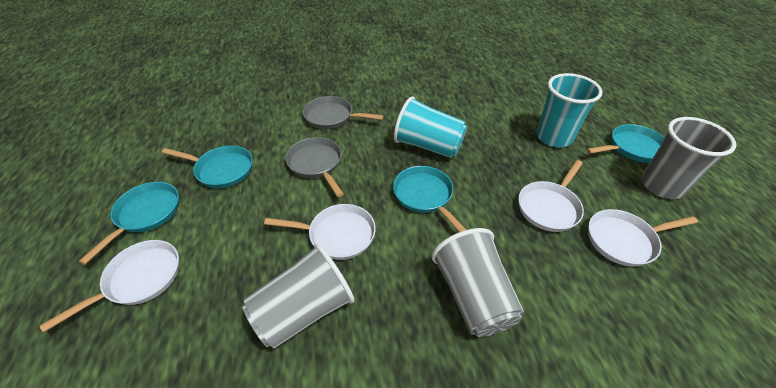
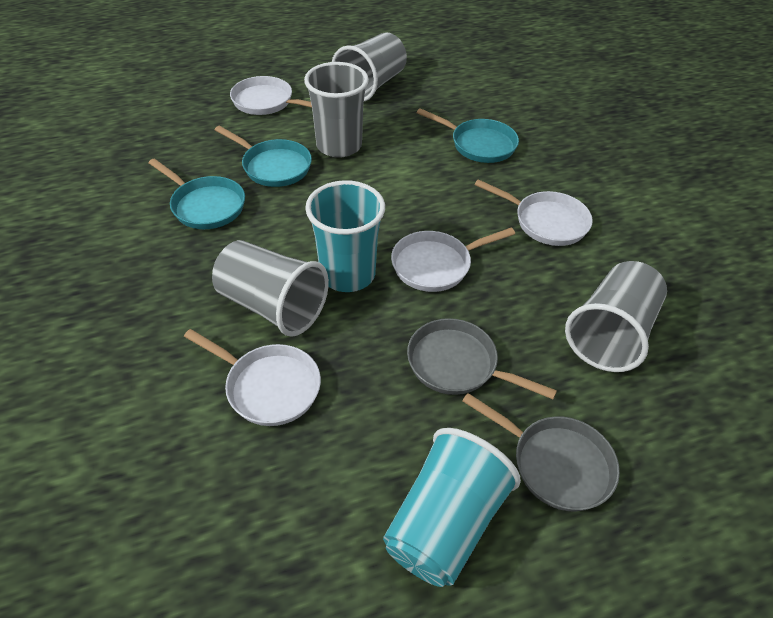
grey cup: 3 -> 4
turquoise pan: 4 -> 3

